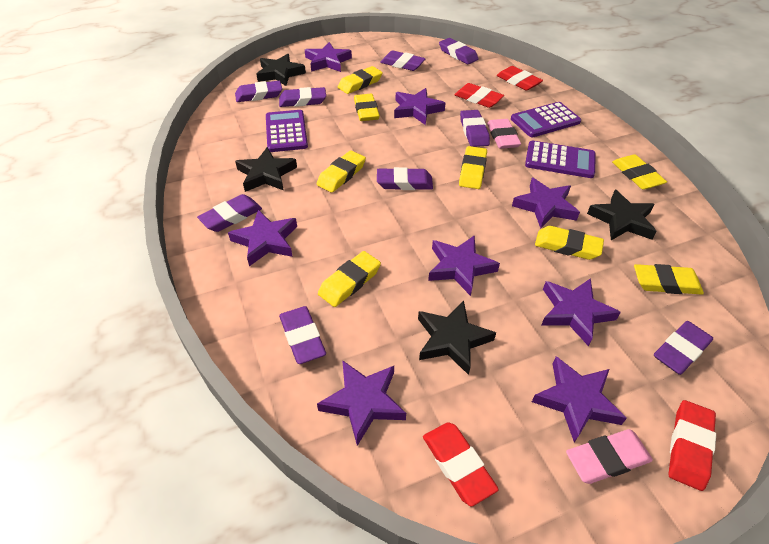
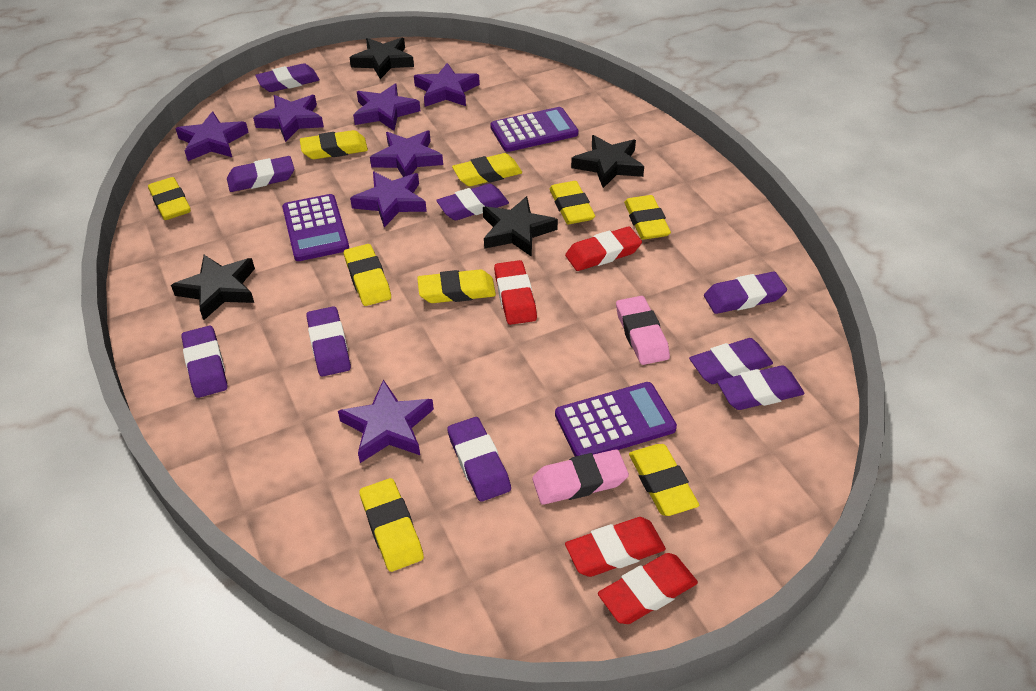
purple star: 8 -> 7
yellow eraser: 8 -> 9

